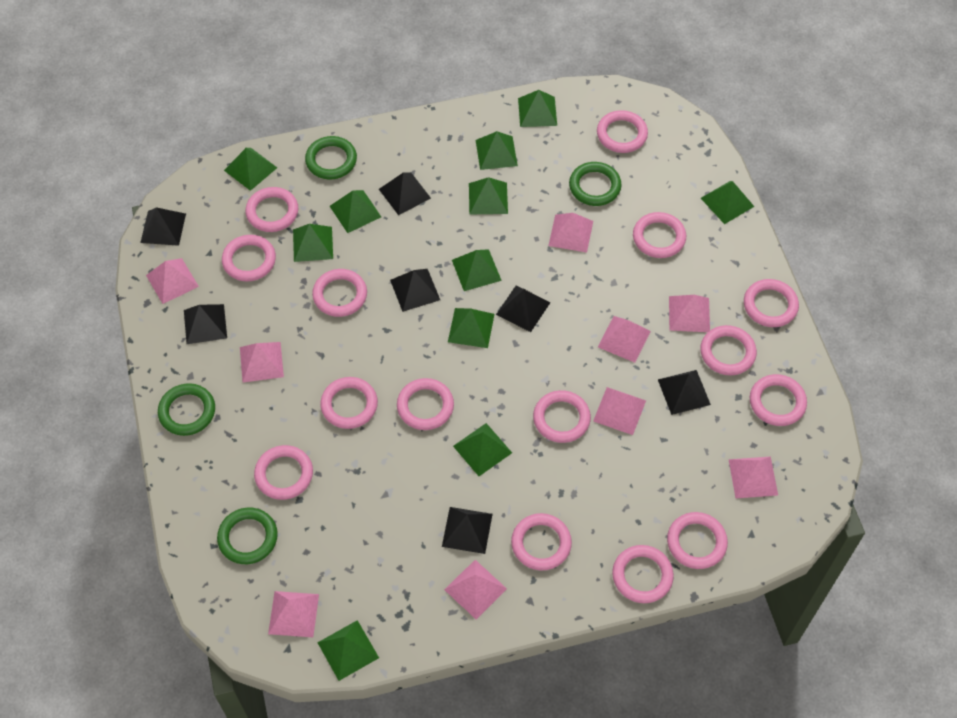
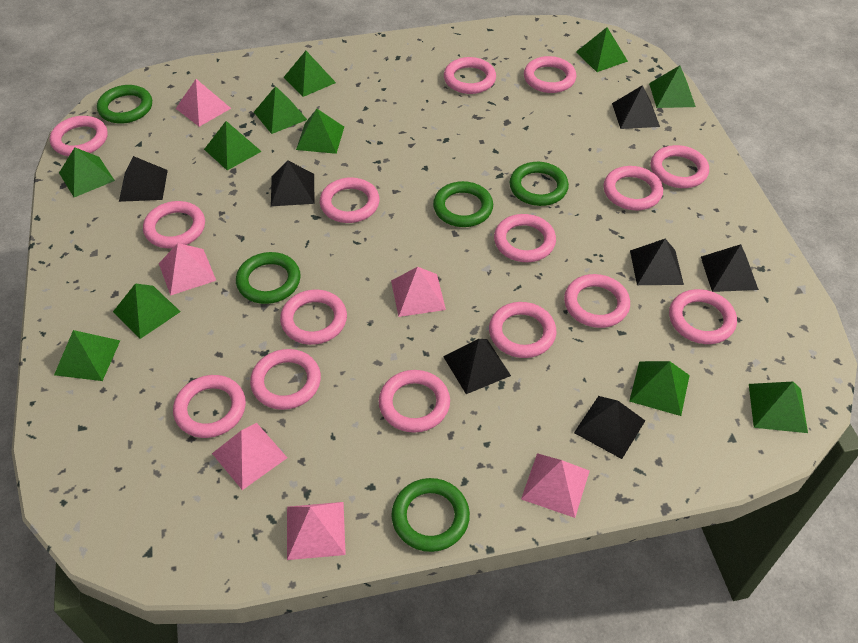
green ring: 4 -> 5
pink pyramid: 9 -> 6

